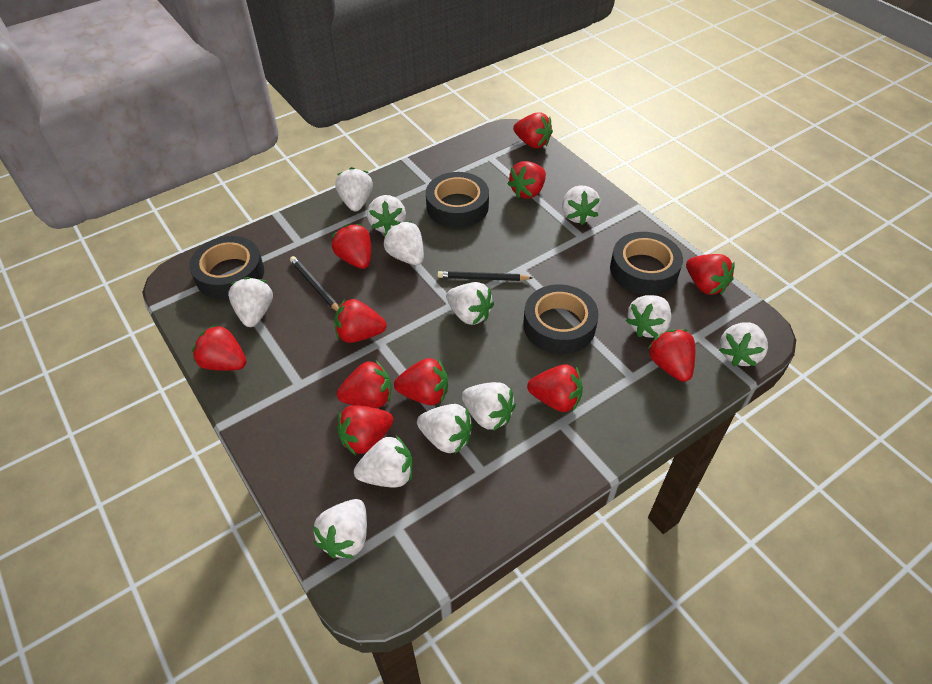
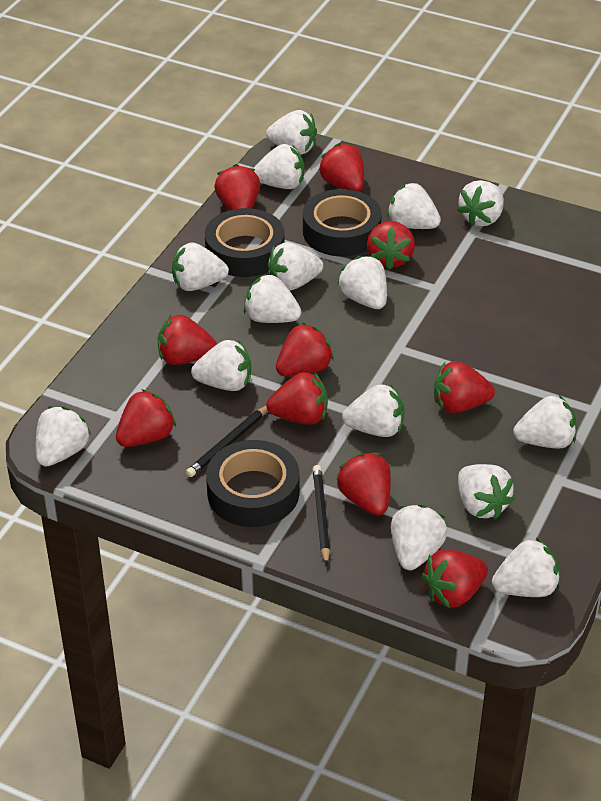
black tape: 4 -> 3
red strawberry: 11 -> 10
white strawberry: 12 -> 15

